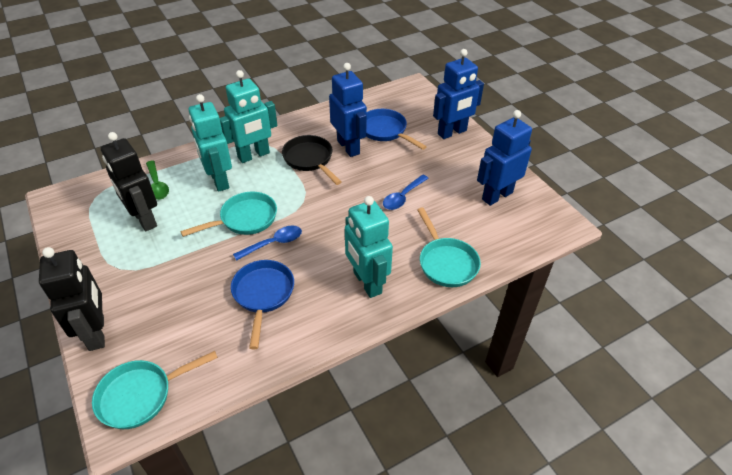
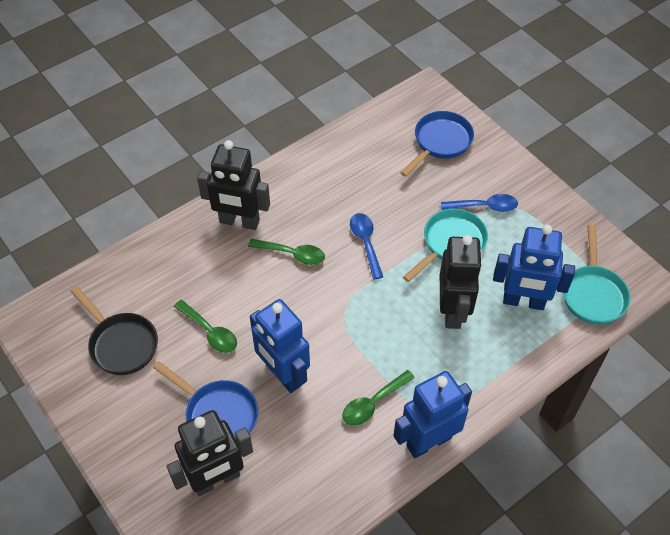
black robot: 2 -> 3
green spoon: 1 -> 3
turquoise pan: 3 -> 2
turquoise robot: 3 -> 0

